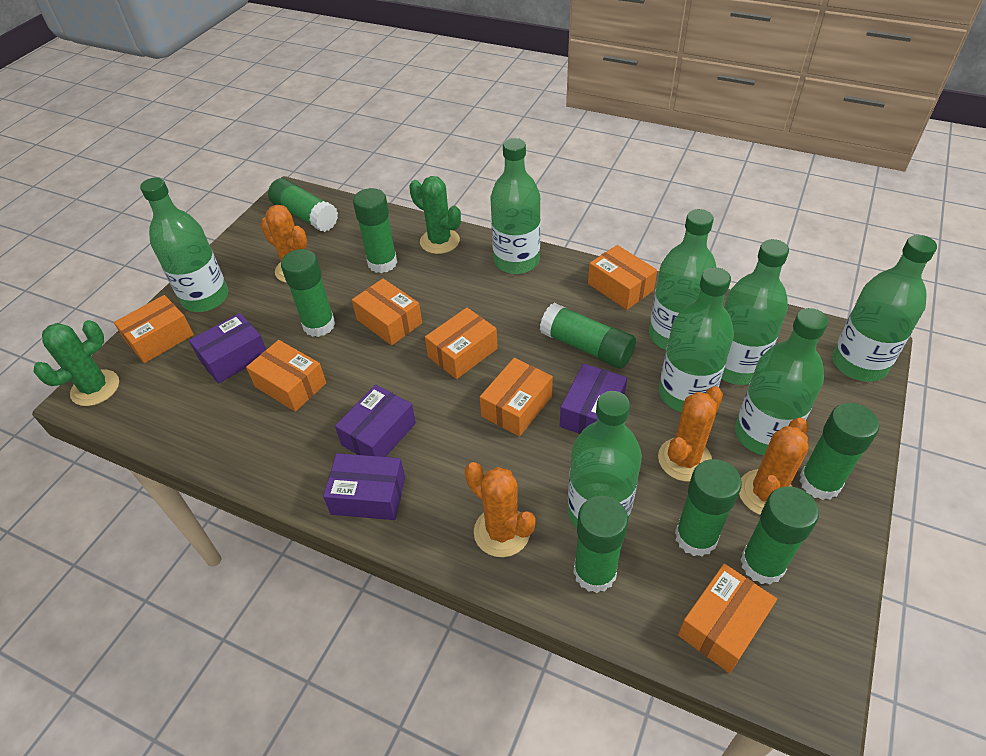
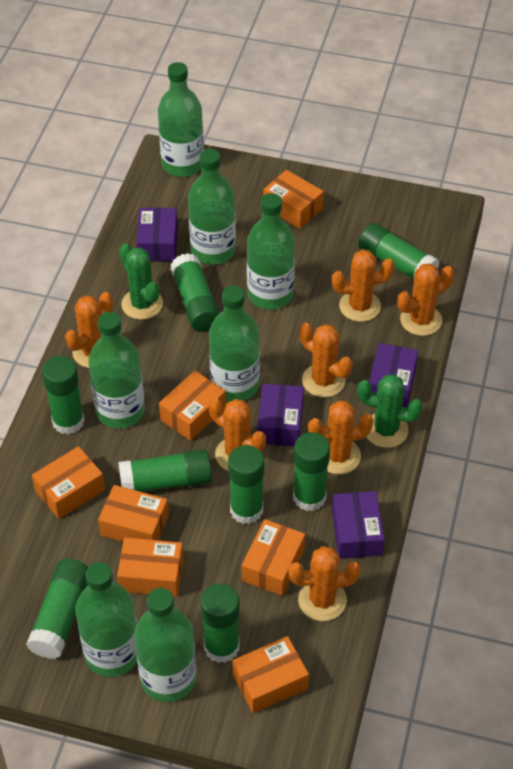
green bottle: 8 -> 7
orange cactus: 4 -> 7

